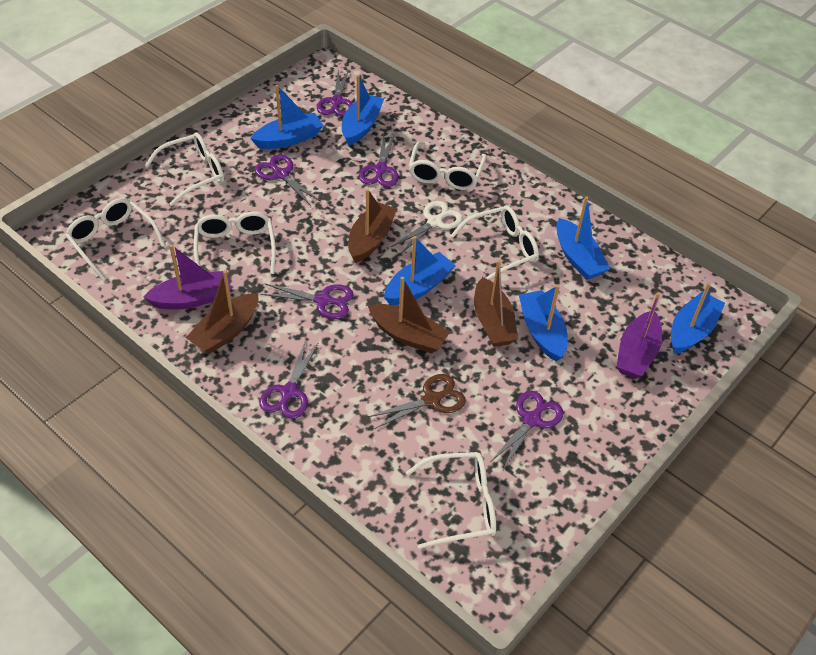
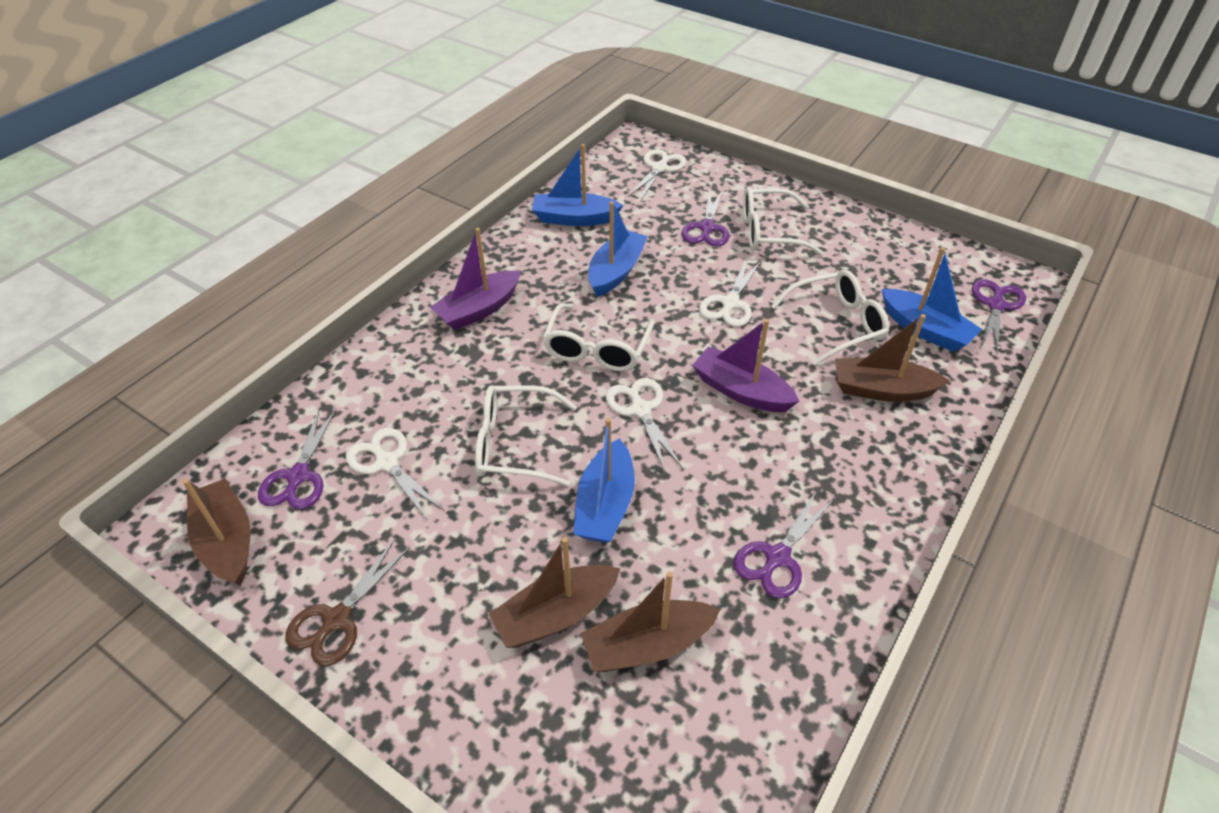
blue boat: 6 -> 4
purple scissors: 6 -> 4
white glasses: 6 -> 4
white scissors: 1 -> 4

